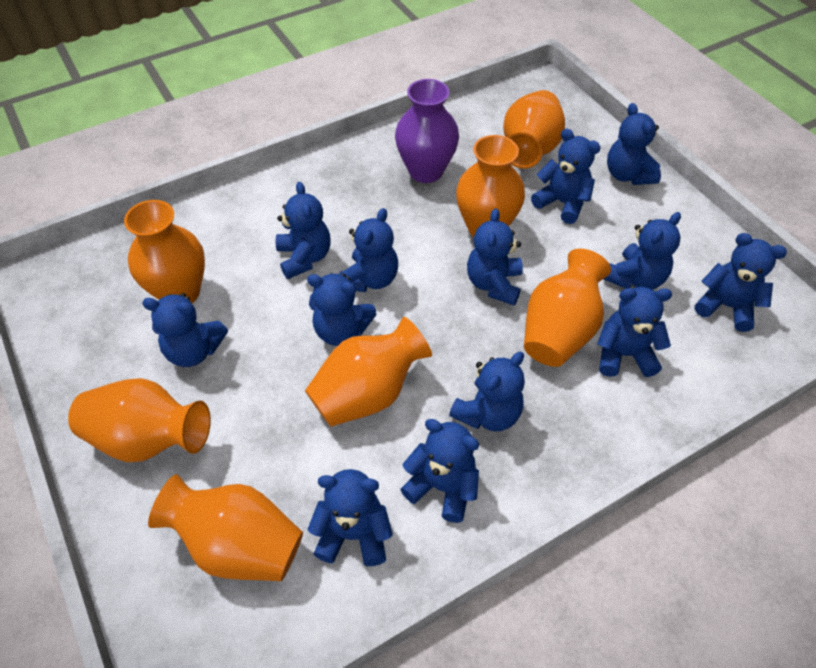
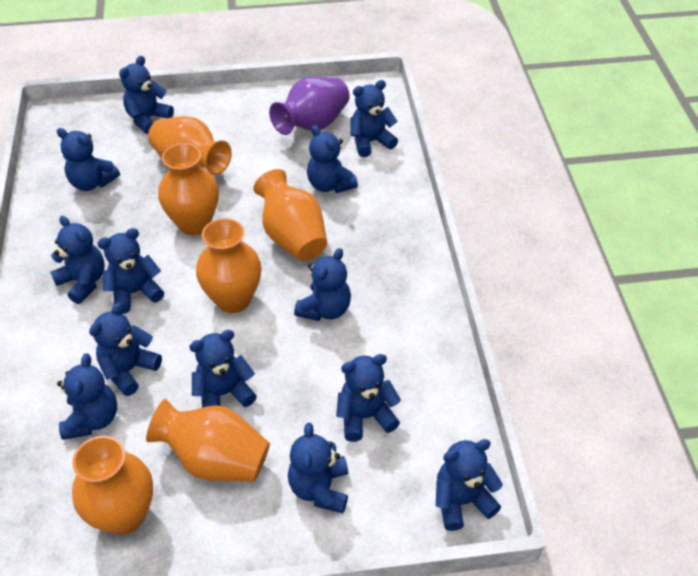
orange vase: 7 -> 6

